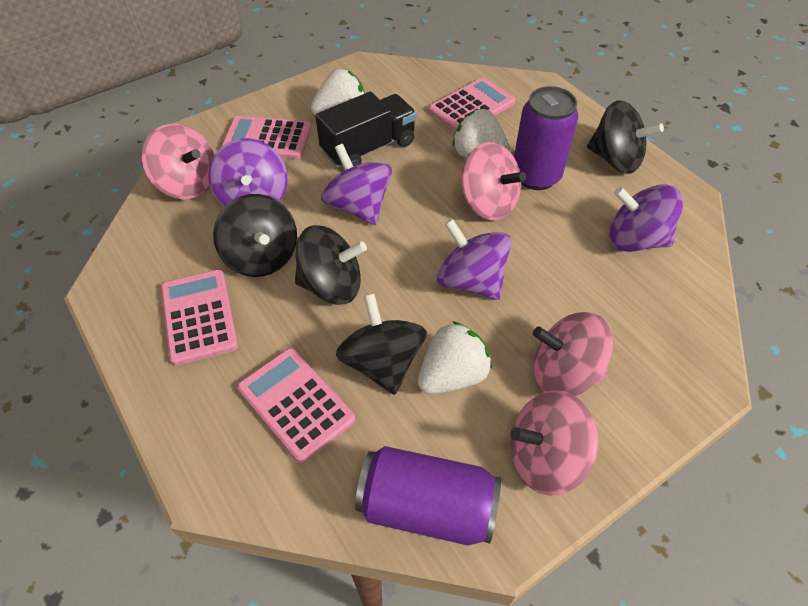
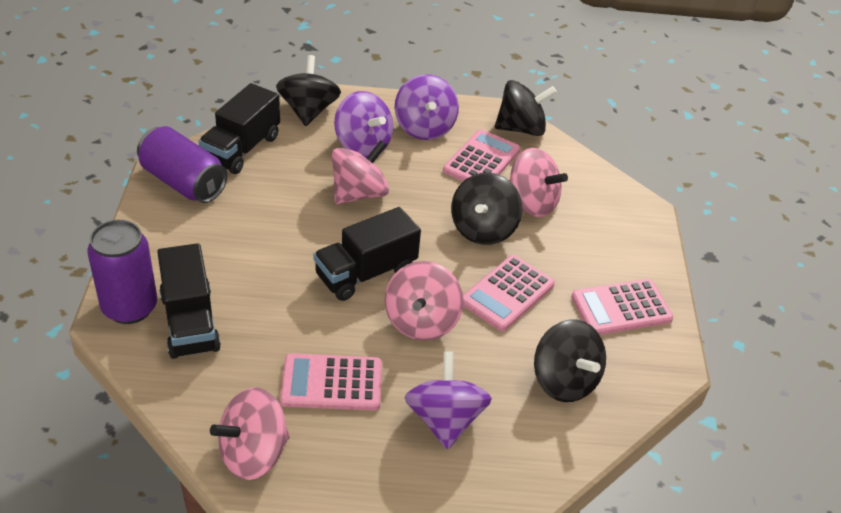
black truck: 1 -> 3
purple spinning top: 4 -> 3
white strawberry: 3 -> 0

